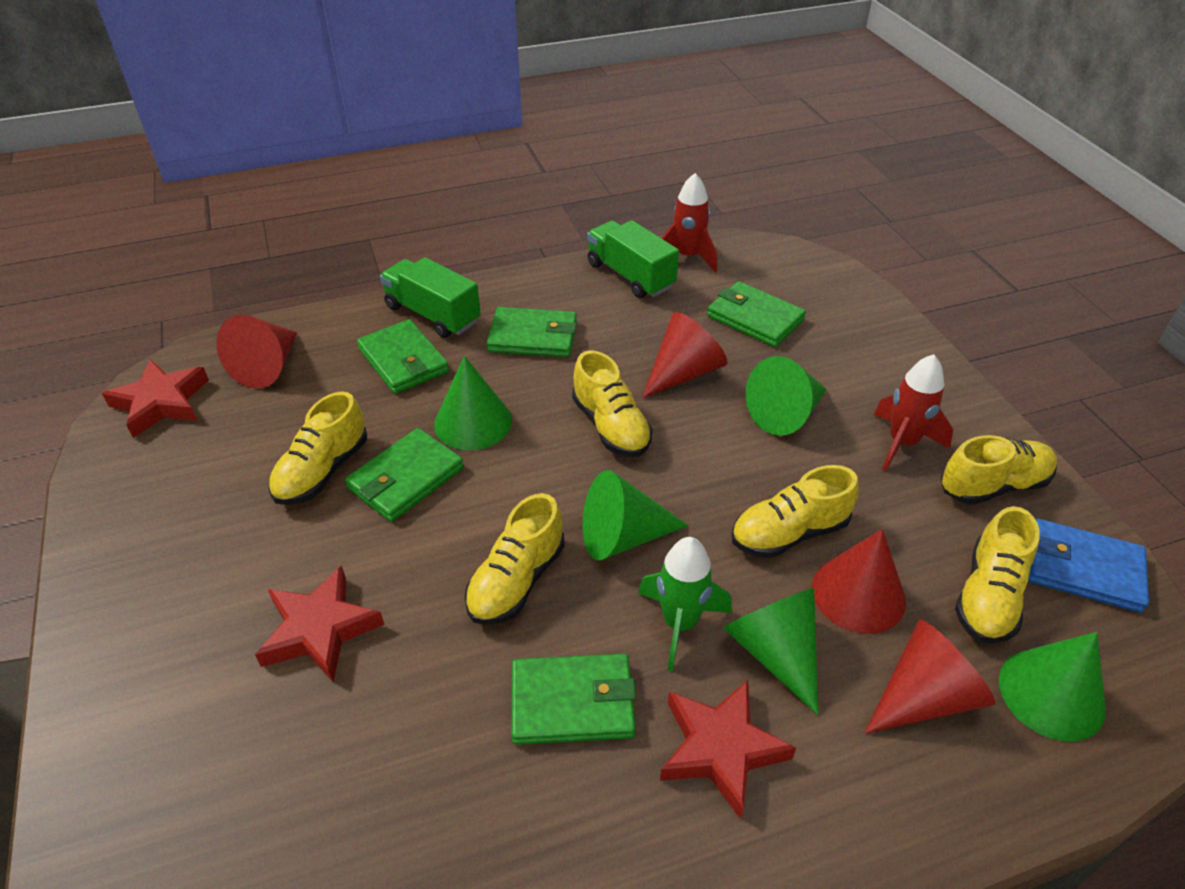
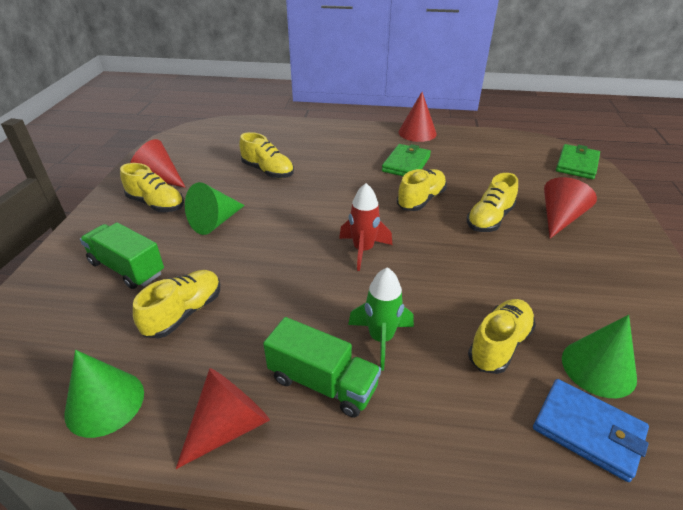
green cone: 5 -> 3
green wallet: 5 -> 2
red rocket: 2 -> 1
red star: 3 -> 0

